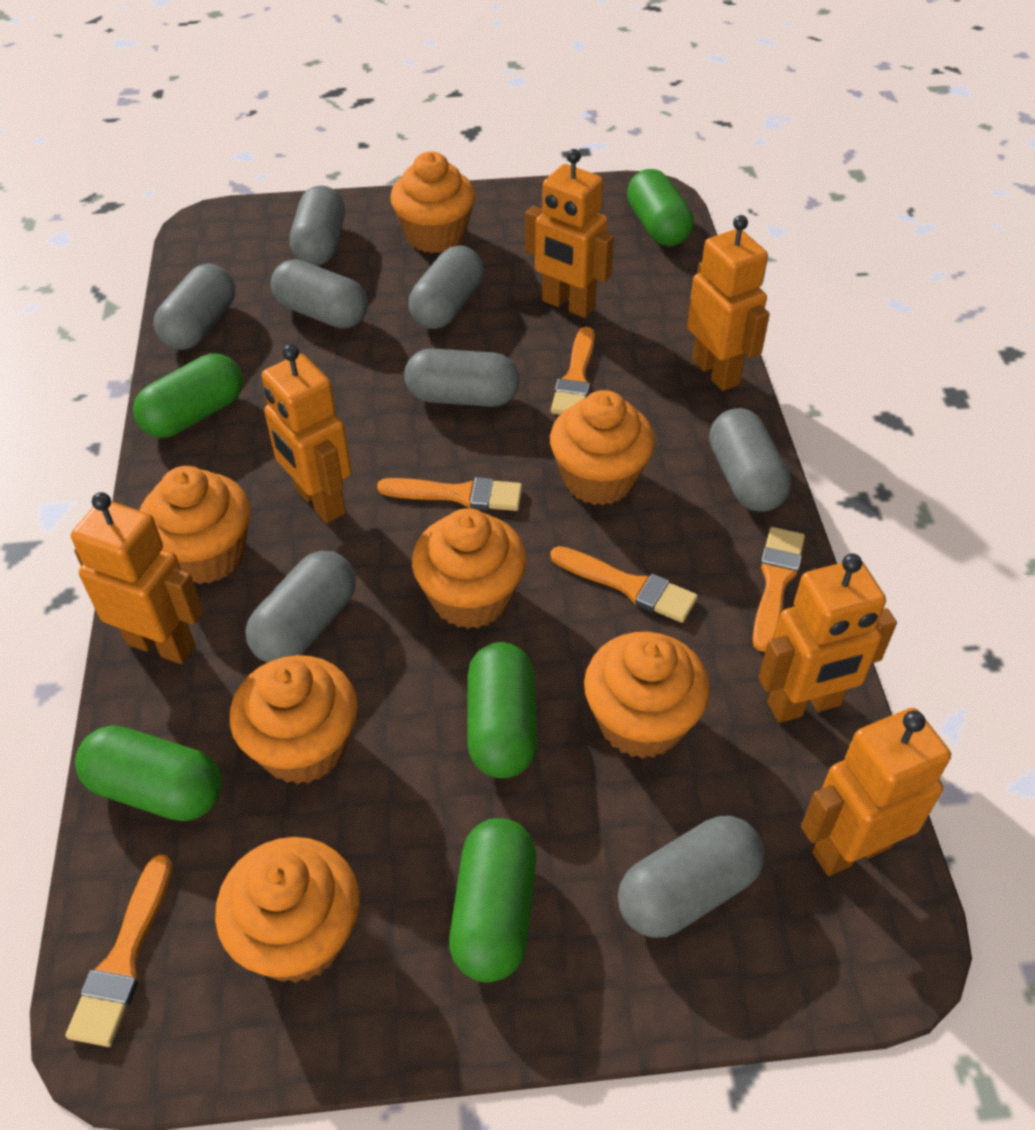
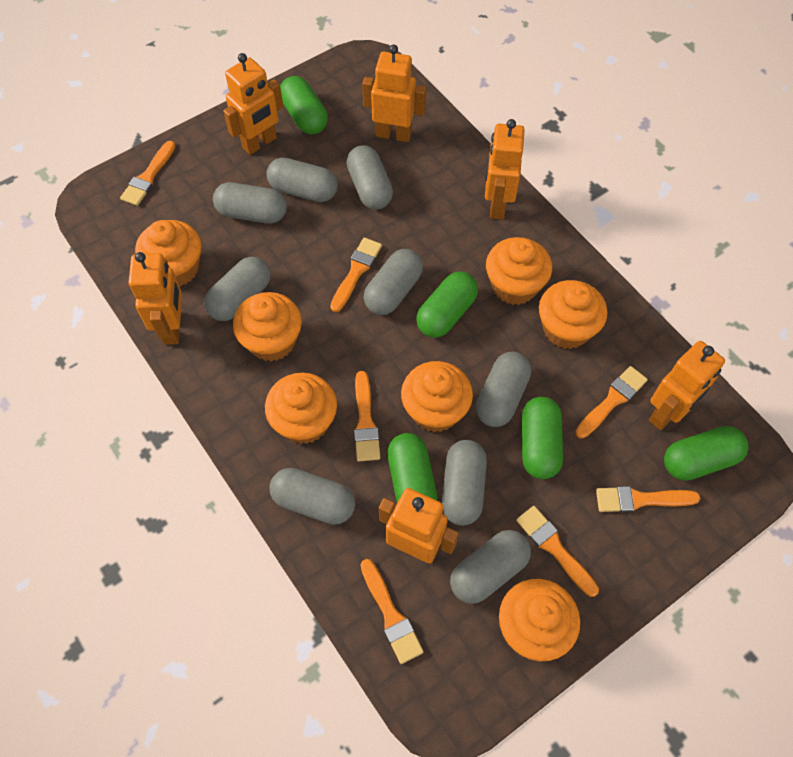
grey capsule: 8 -> 9
orange brush: 5 -> 7

